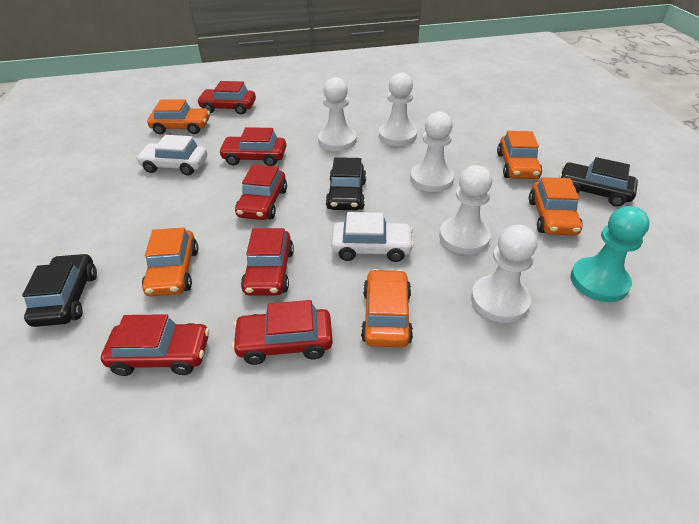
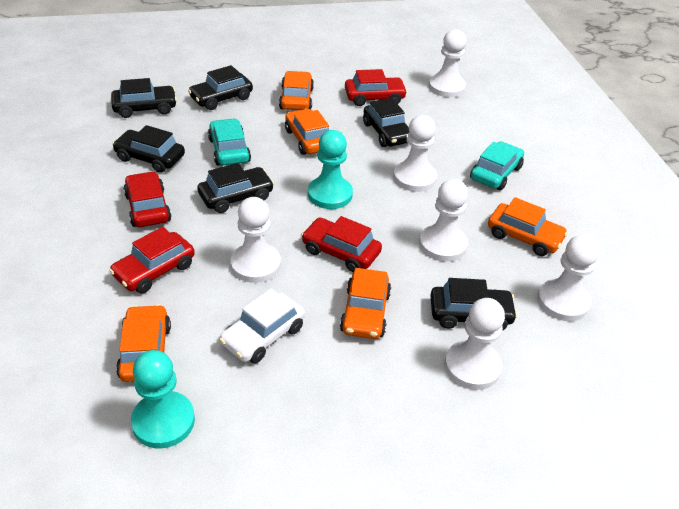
black car: 3 -> 6
red car: 6 -> 4
turquoise car: 0 -> 2
turquoise pawn: 1 -> 2
white car: 2 -> 1
white pawn: 5 -> 6

